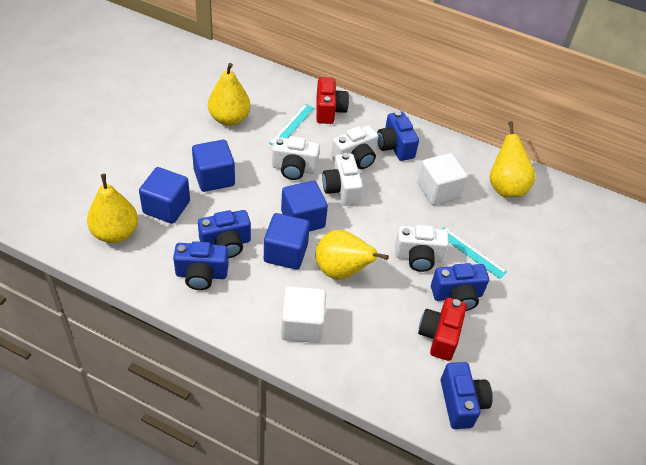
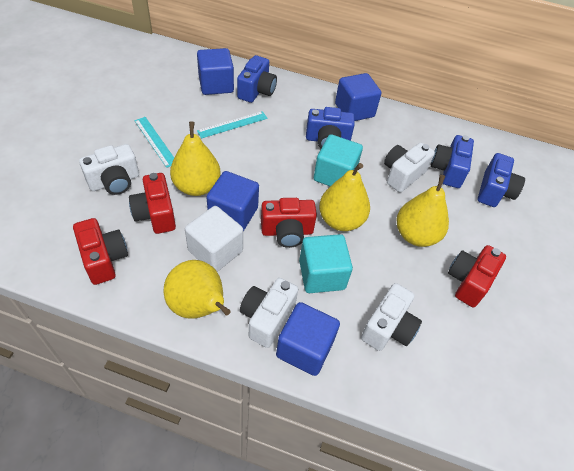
blue camera: 5 -> 4
red camera: 2 -> 4
turquoise cube: 0 -> 2
white cube: 2 -> 1

